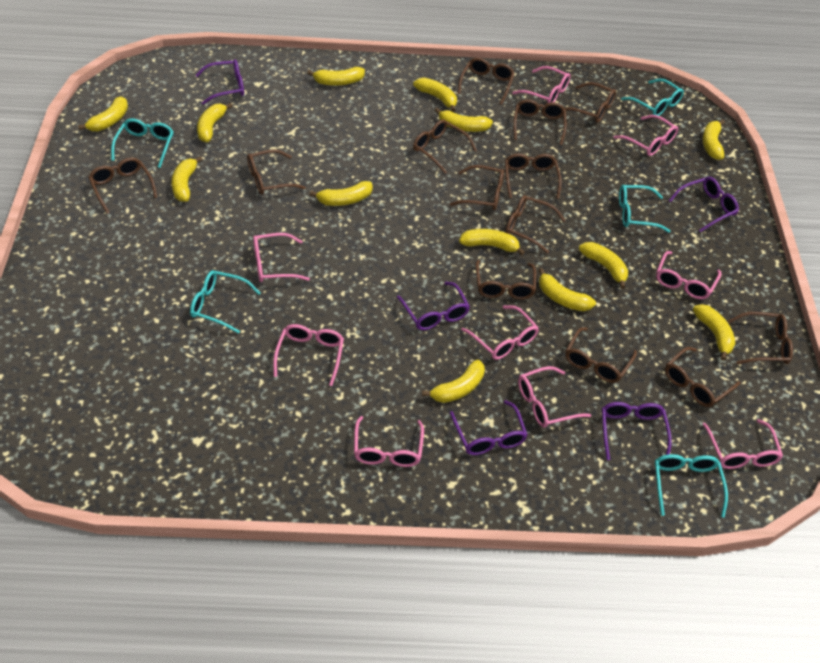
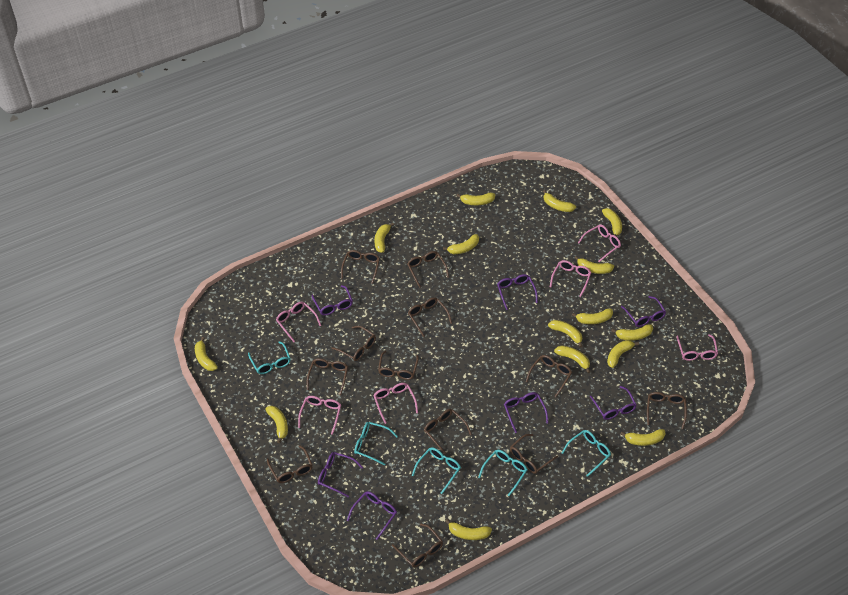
brown glasses: 13 -> 12
pink glasses: 9 -> 6
purple glasses: 5 -> 7
yellow banana: 13 -> 15

